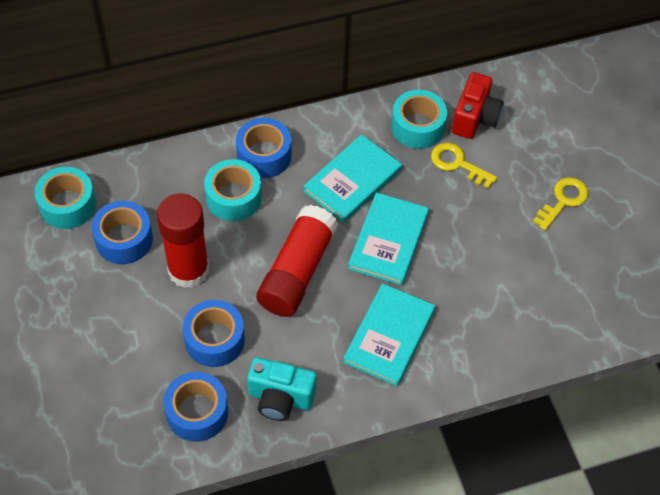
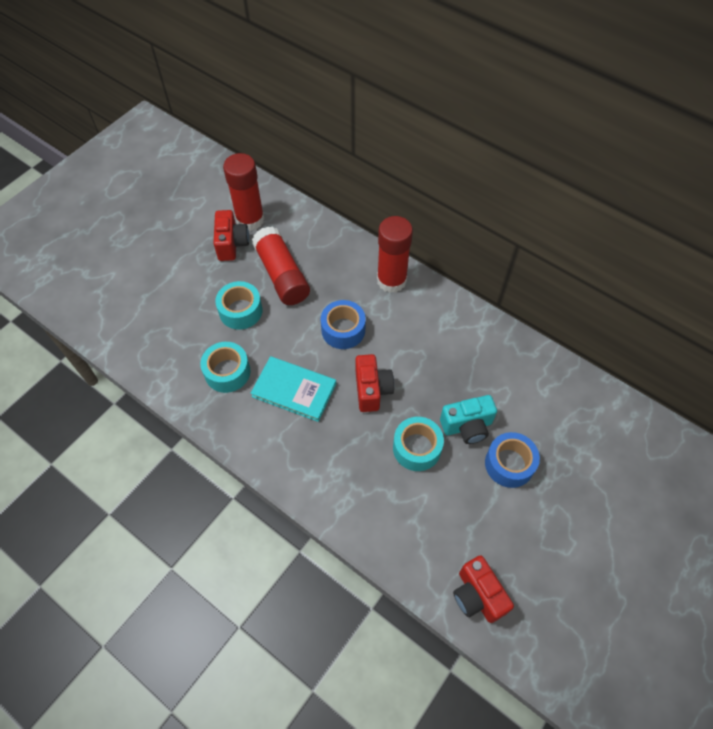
blue tape: 4 -> 2
red camera: 1 -> 3
red glue stick: 2 -> 3
turquoise book: 3 -> 1
yellow key: 2 -> 0

